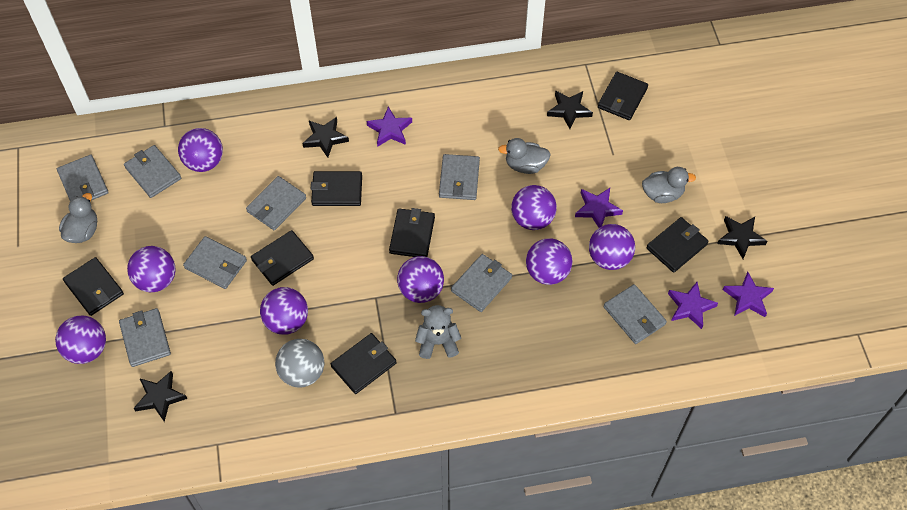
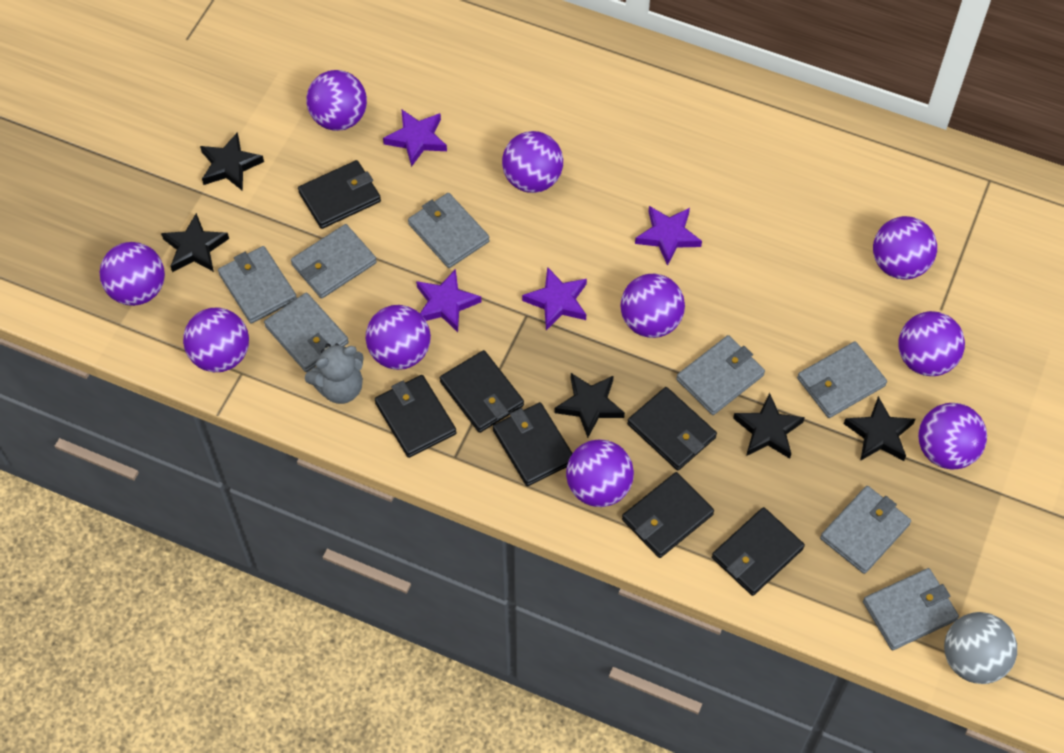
black star: 4 -> 5
grey duck: 3 -> 0
purple ball: 8 -> 10

